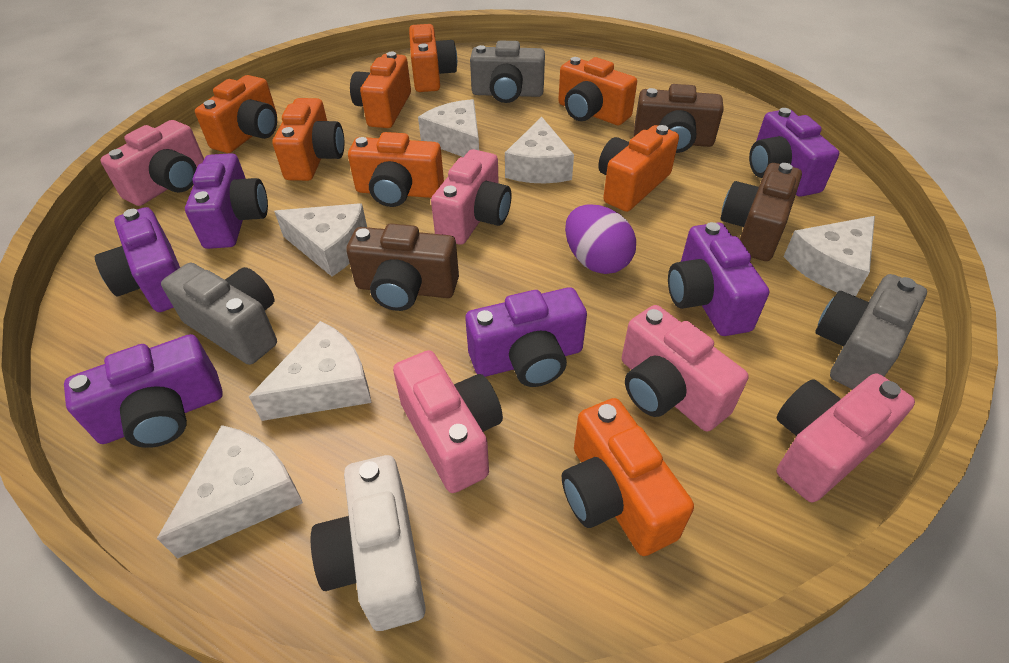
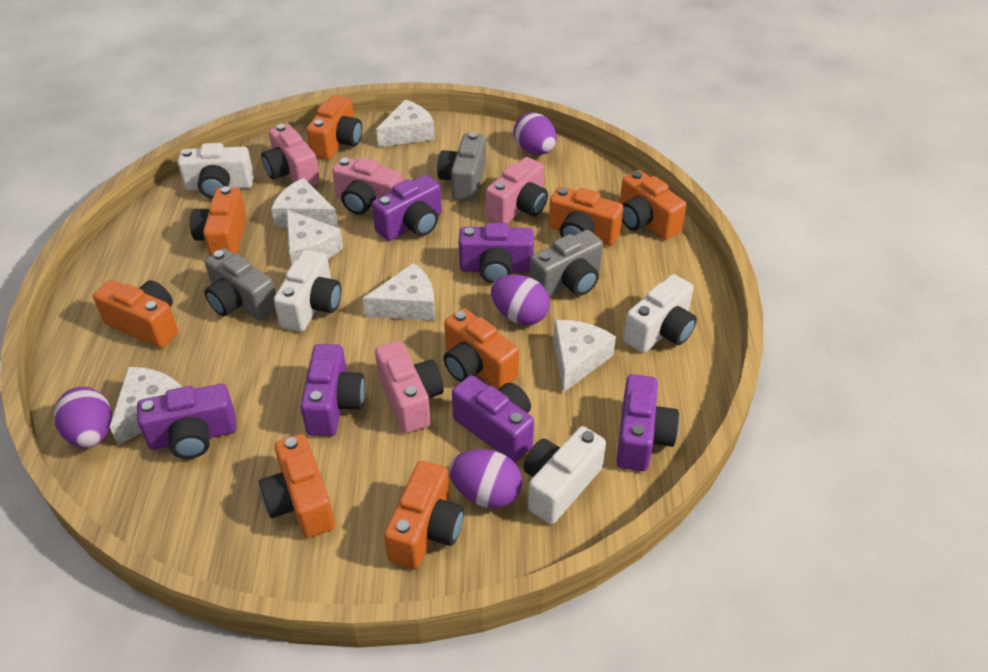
brown camera: 3 -> 0
pink camera: 5 -> 4
purple egg: 1 -> 4
white camera: 1 -> 4

